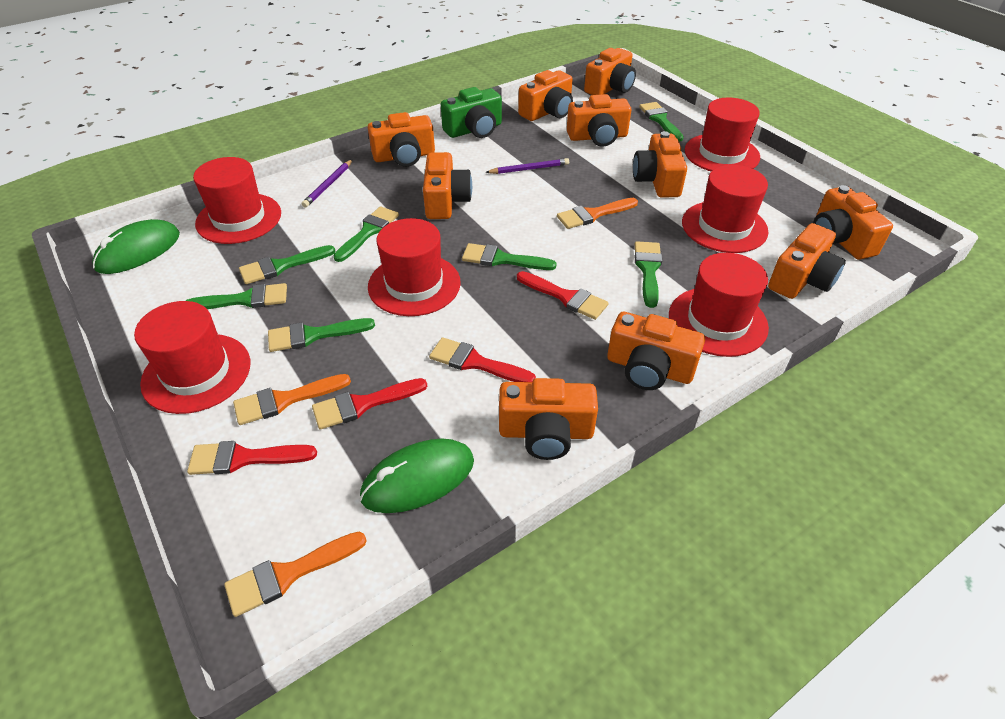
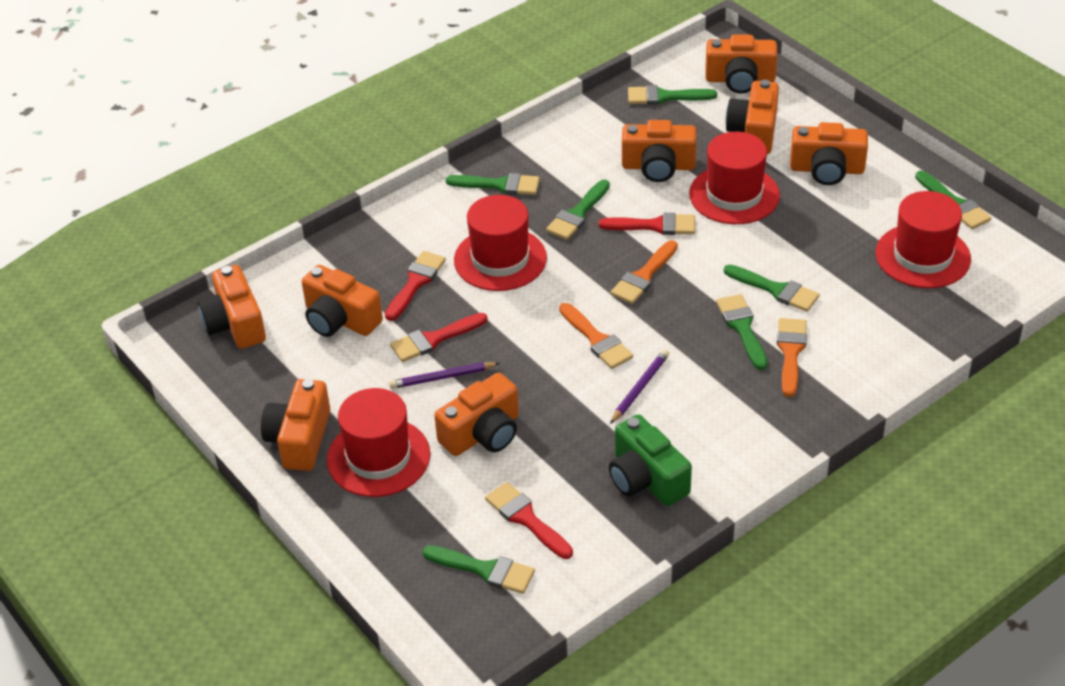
green mouse: 2 -> 0
orange camera: 10 -> 8
red hat: 6 -> 4

